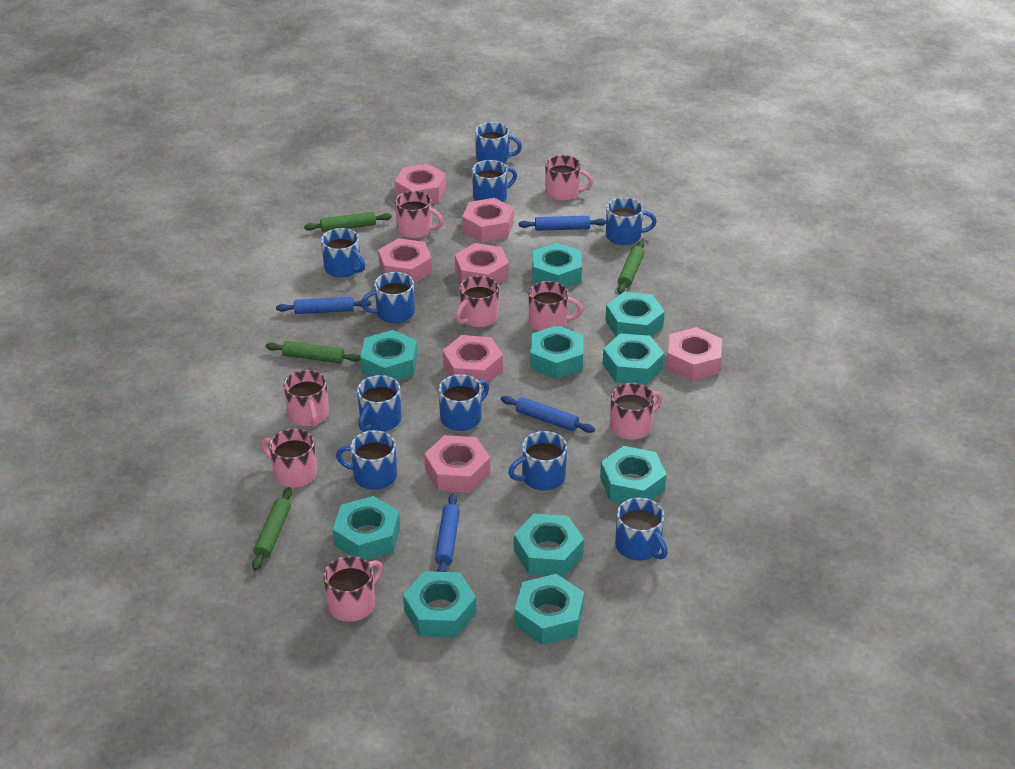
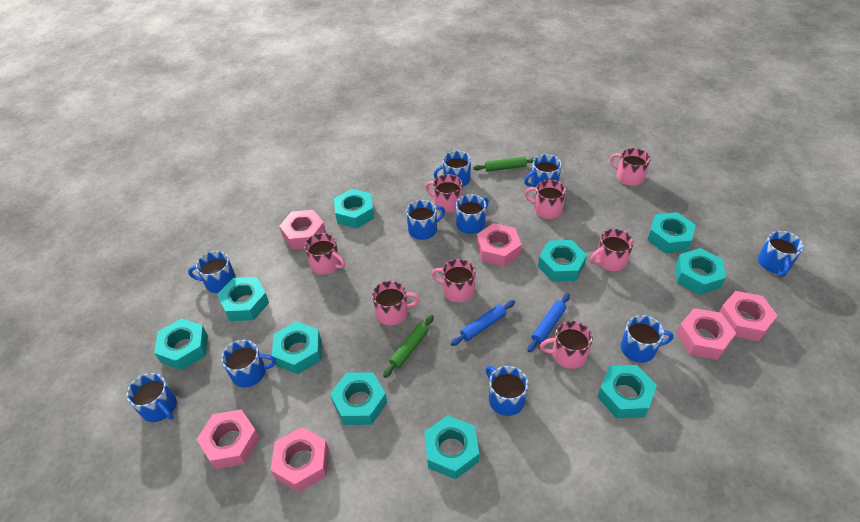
blue rolling pin: 4 -> 2
green rolling pin: 4 -> 2
pink nut: 7 -> 6

